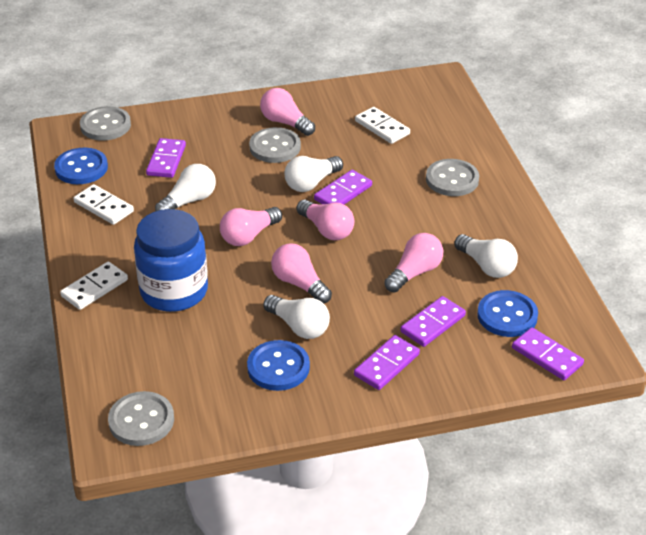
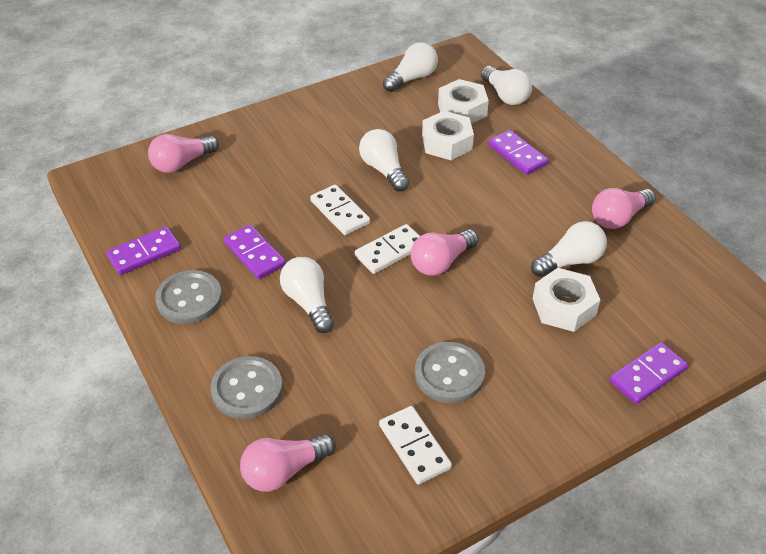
blue button: 3 -> 0
blue jar: 1 -> 0
grey button: 4 -> 3
pink light bulb: 5 -> 4
purple domino: 5 -> 4
white light bulb: 4 -> 5
white nut: 0 -> 3

